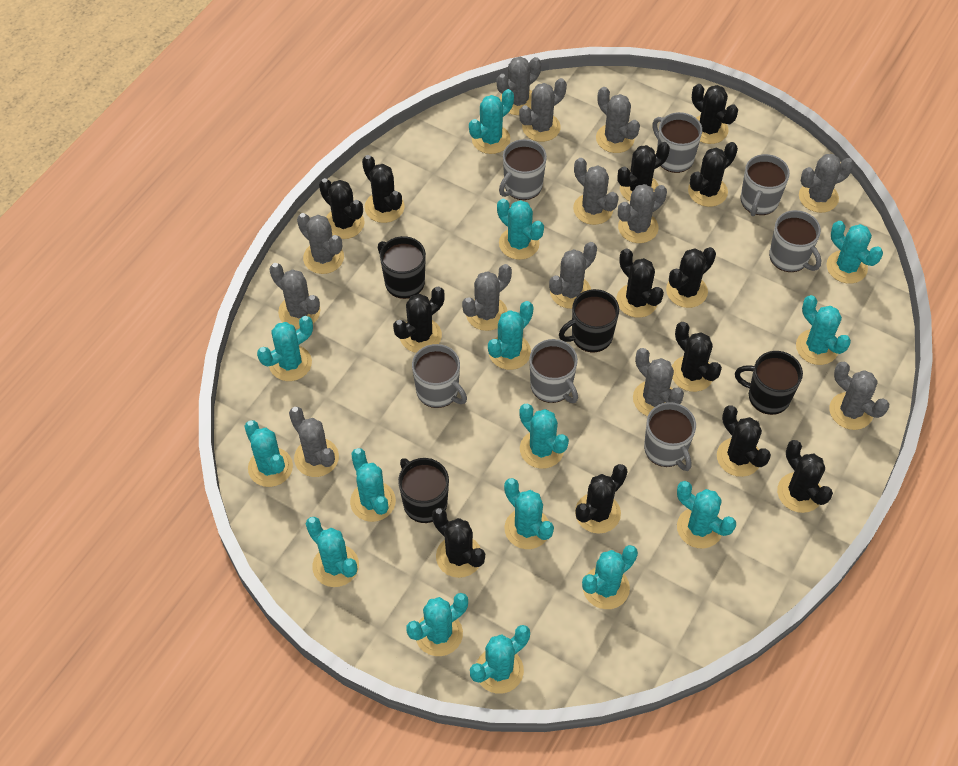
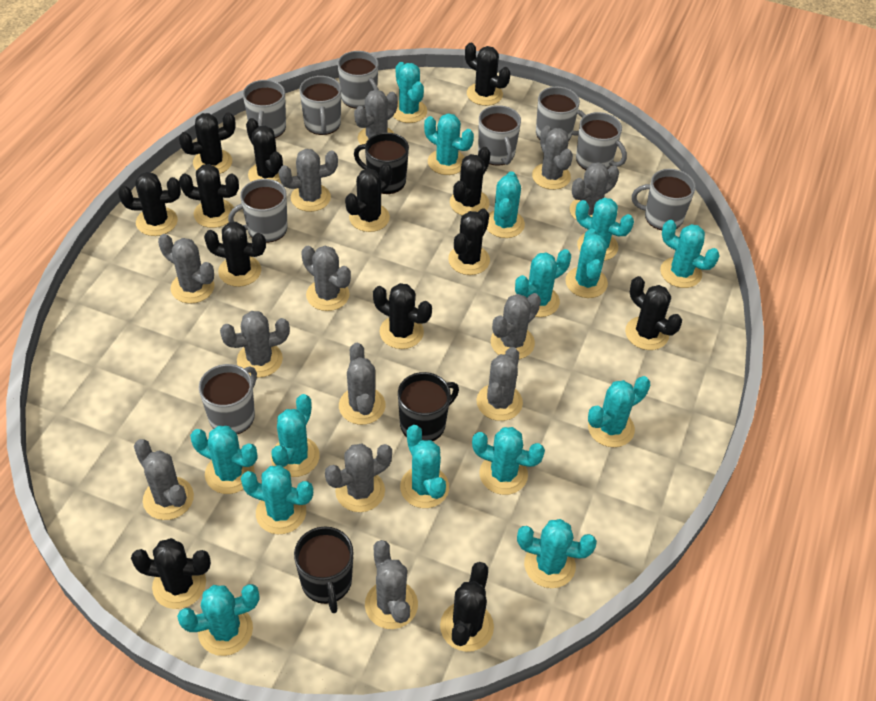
black mug: 4 -> 3
grey mug: 7 -> 9

